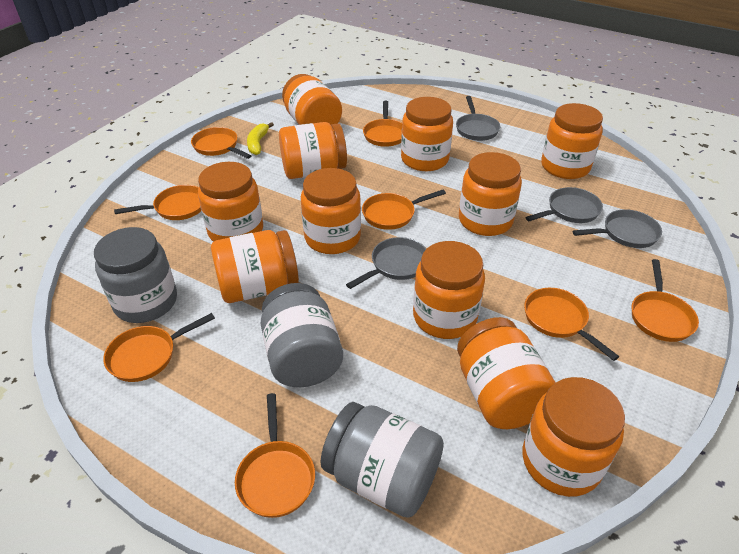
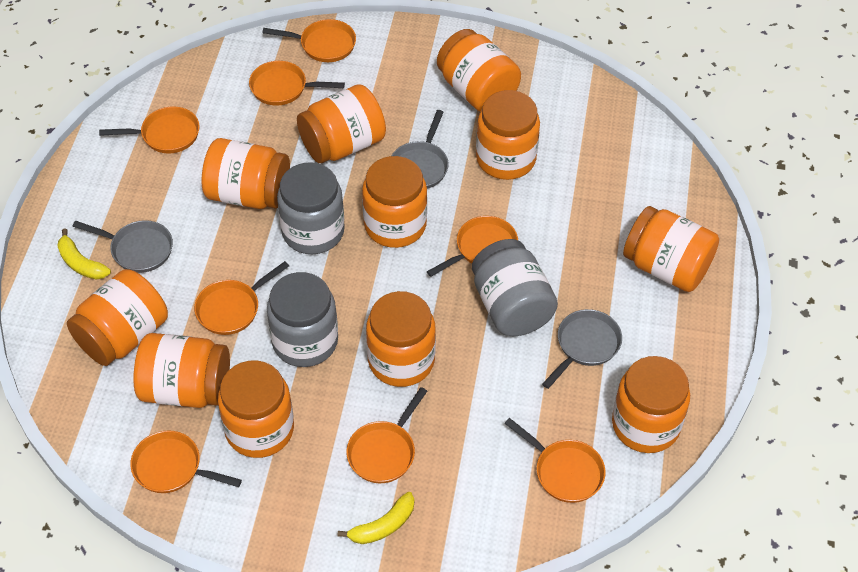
grey pan: 4 -> 3
yellow banana: 1 -> 2

